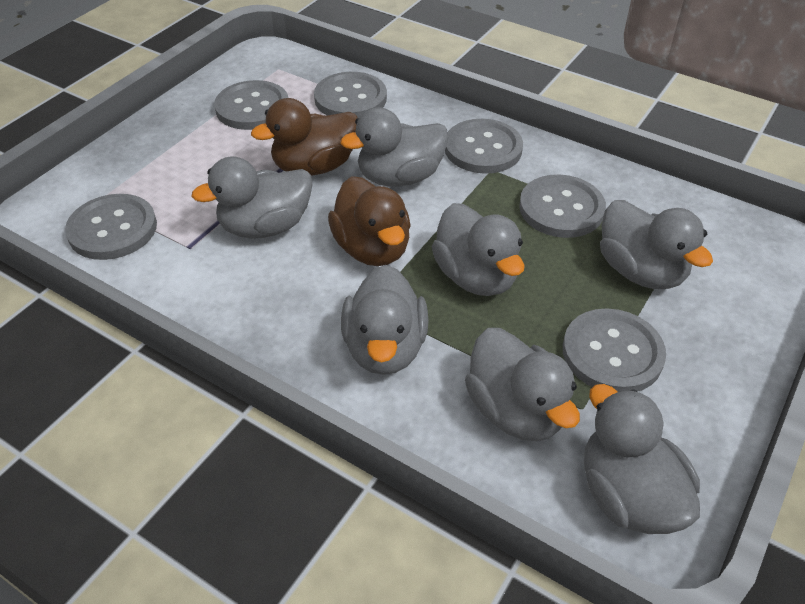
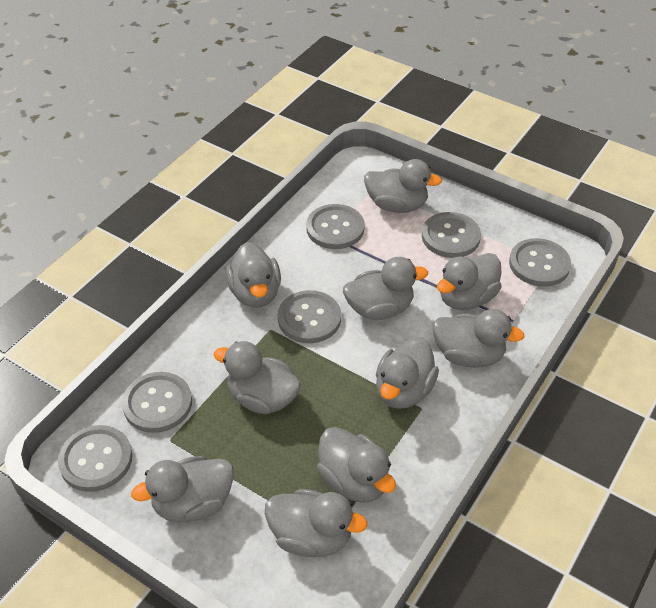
brown duck: 2 -> 0
grey duck: 7 -> 10

